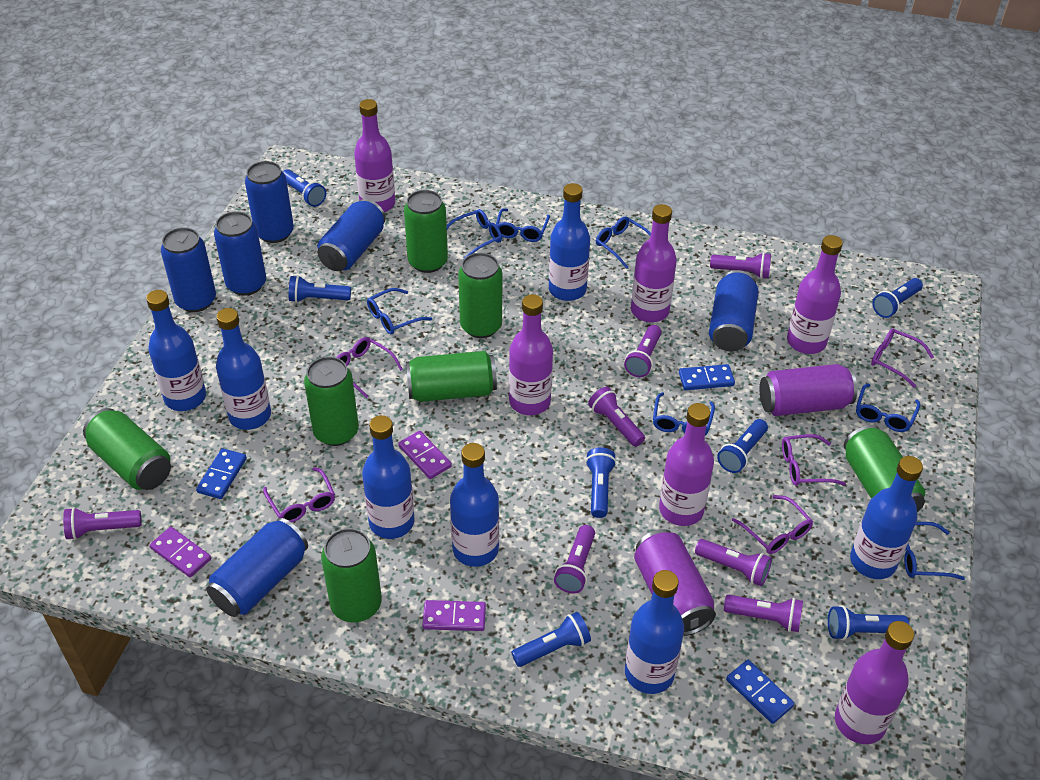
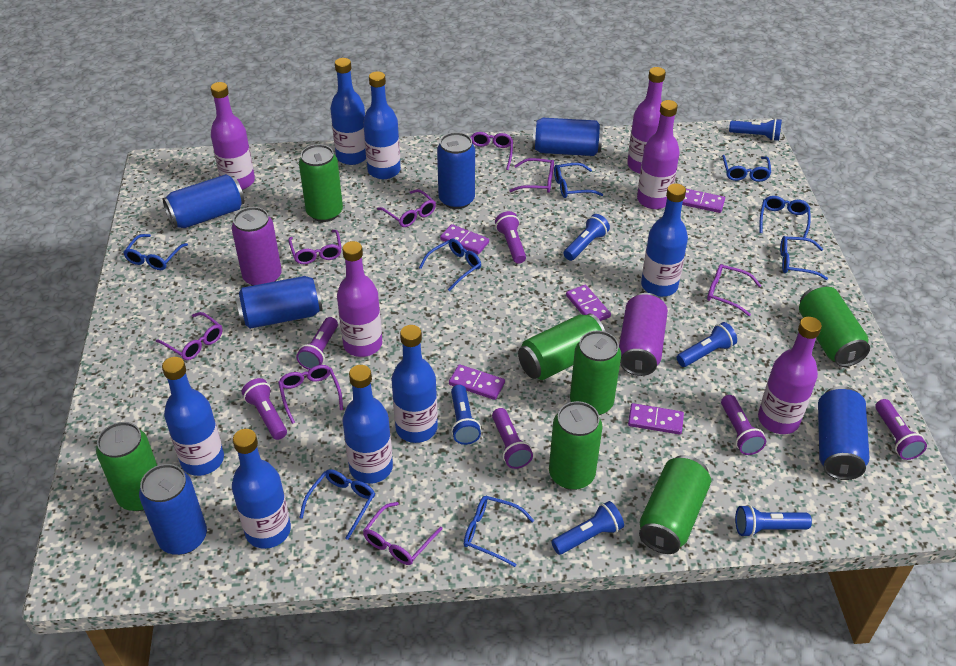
blue domino: 3 -> 0
blue flashlight: 7 -> 6
blue glasses: 7 -> 8
purple bottle: 6 -> 5
purple domino: 3 -> 5
purple flashlight: 7 -> 6
purple glasses: 5 -> 8

